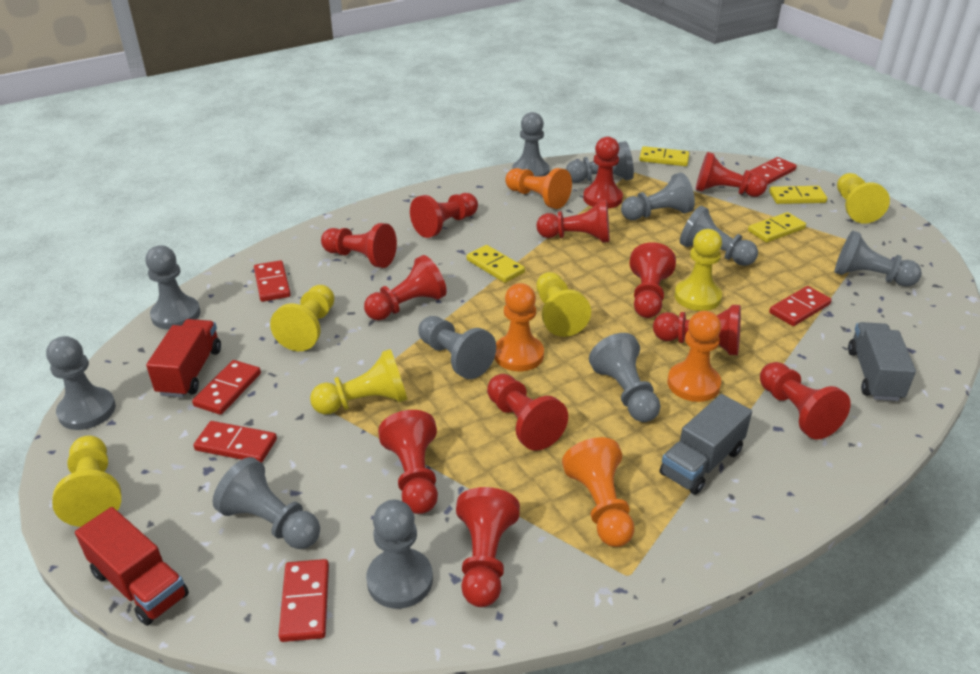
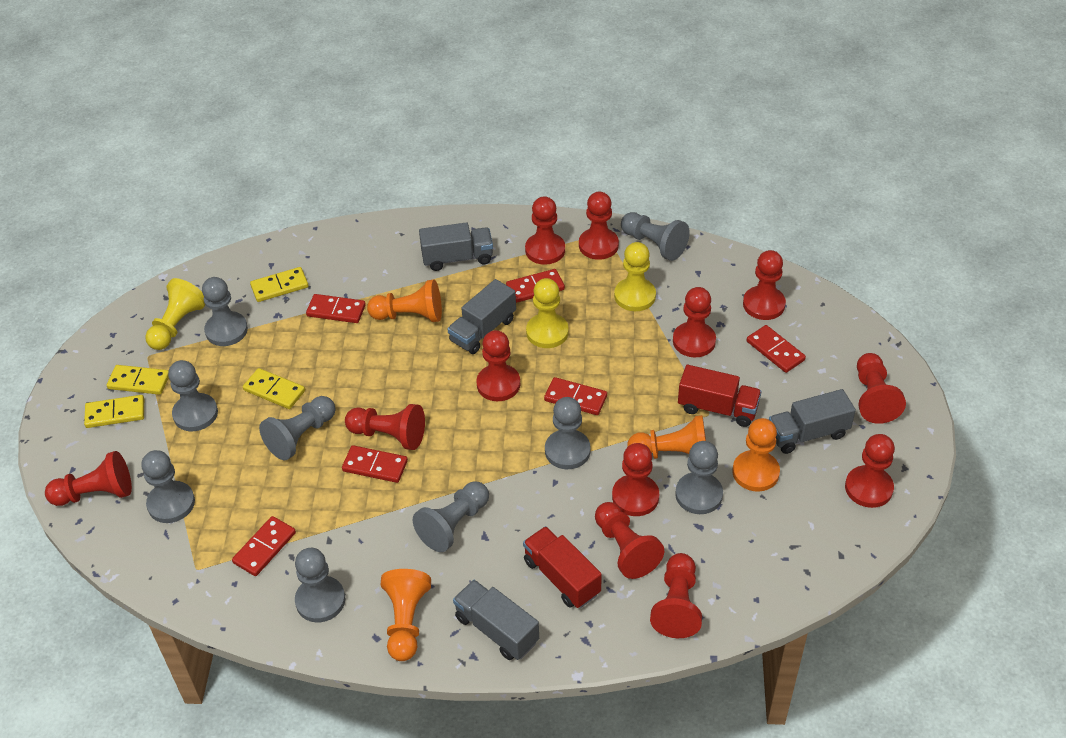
grey pawn: 11 -> 9
grey truck: 2 -> 4
yellow pawn: 6 -> 3

